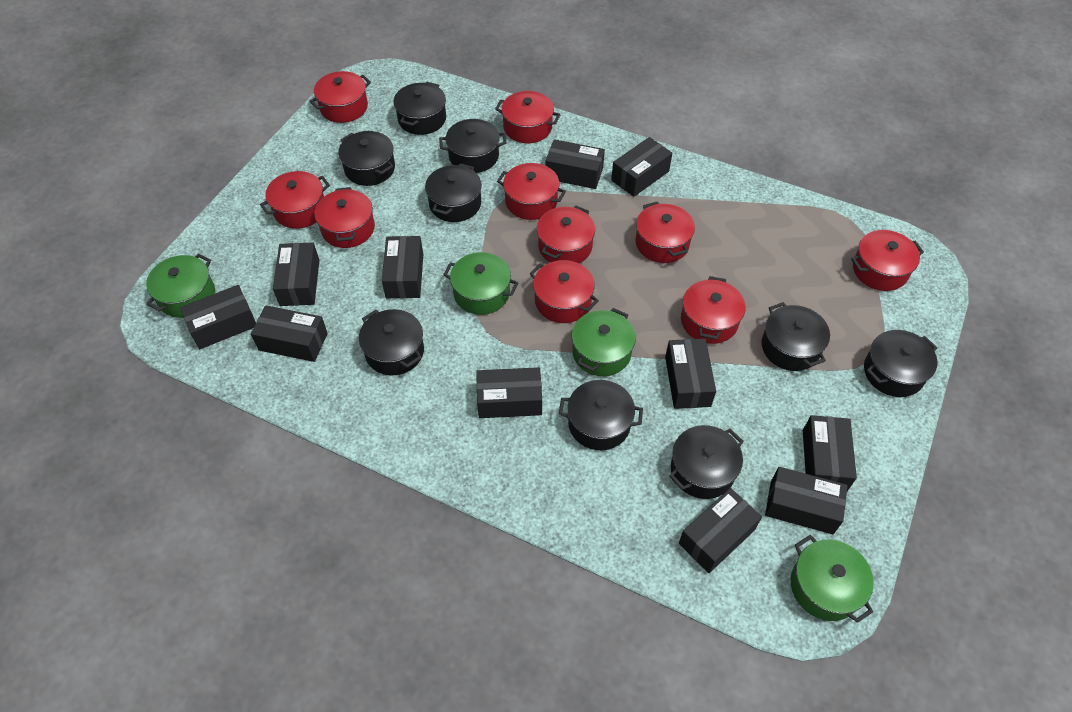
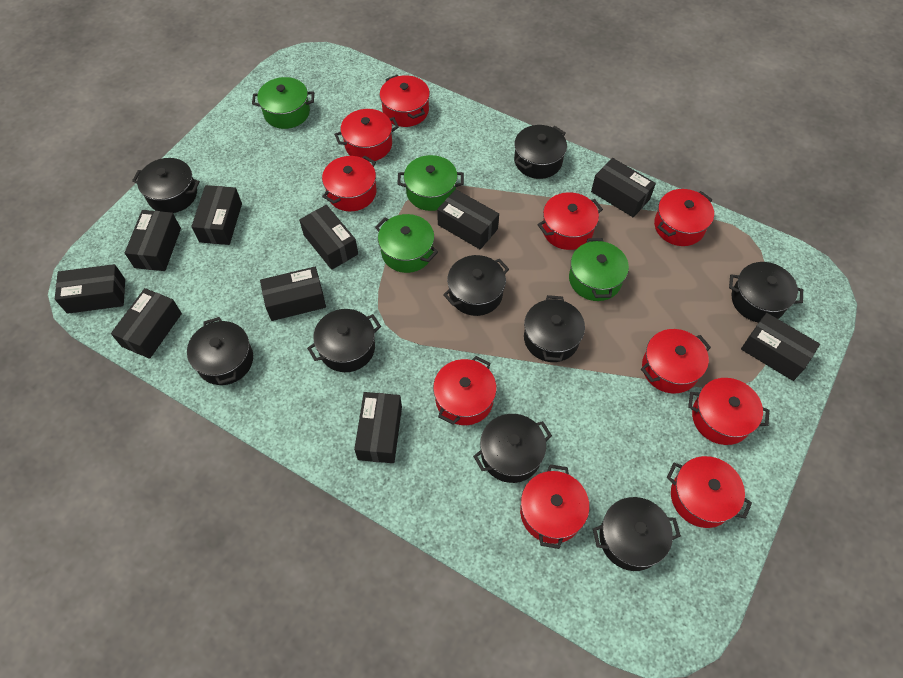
black box: 11 -> 10

